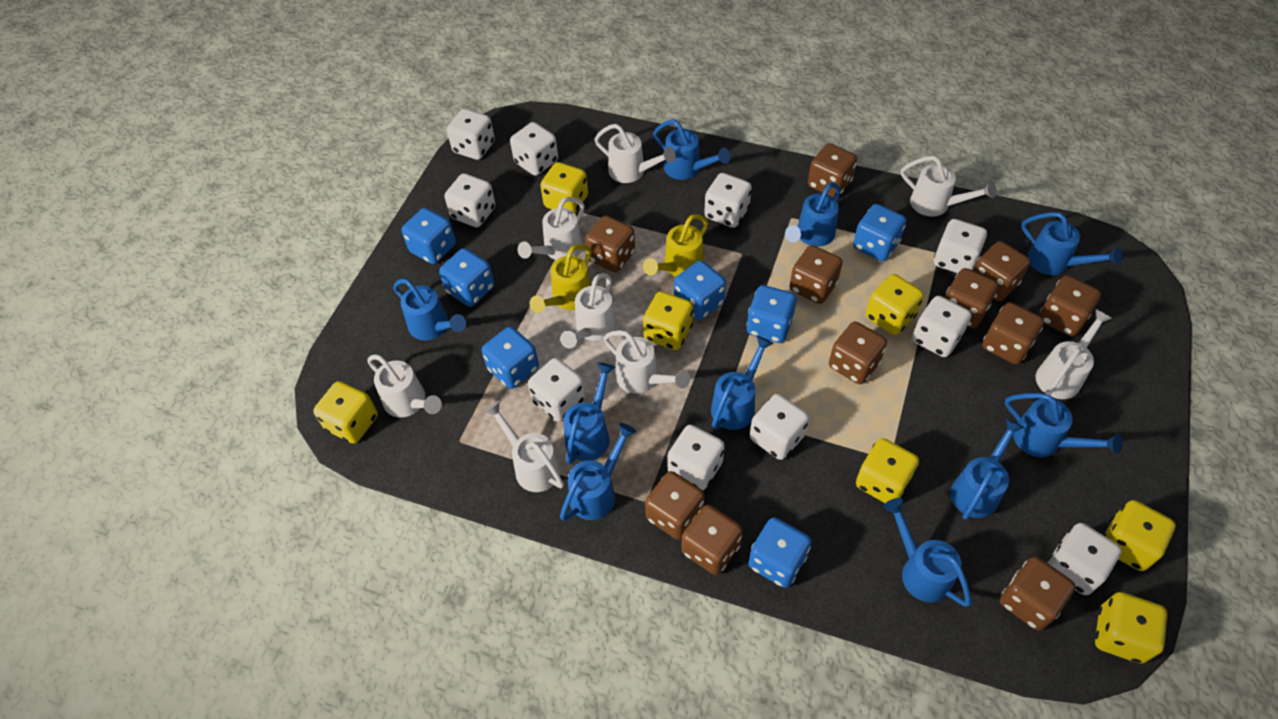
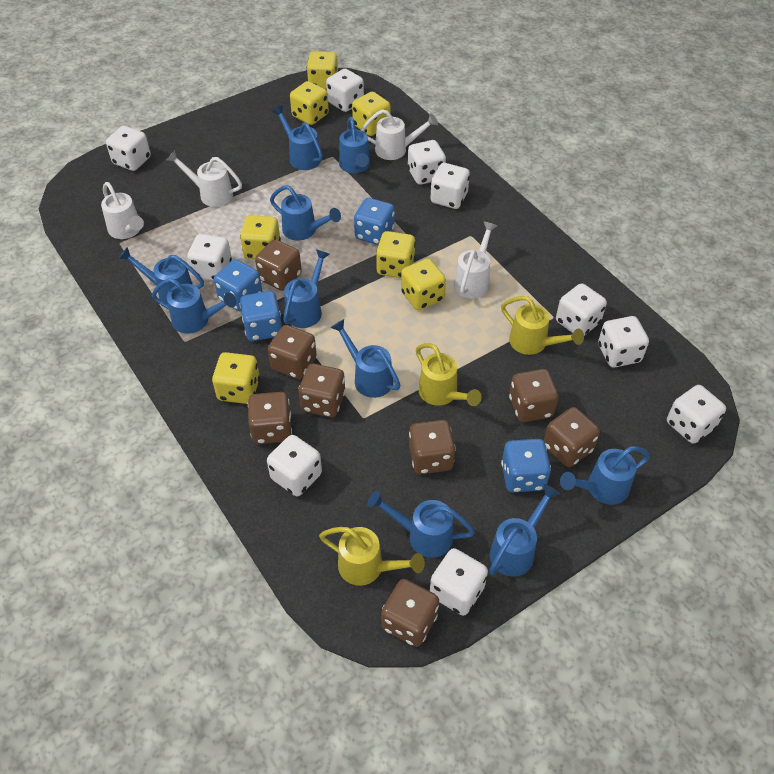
blue dice: 7 -> 4
brown dice: 11 -> 8
white watering can: 8 -> 4
yellow watering can: 2 -> 3

